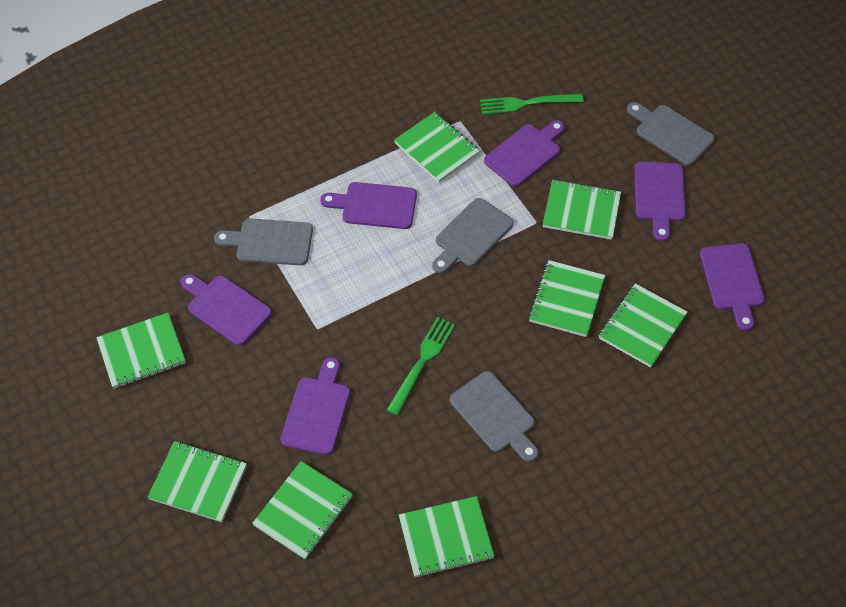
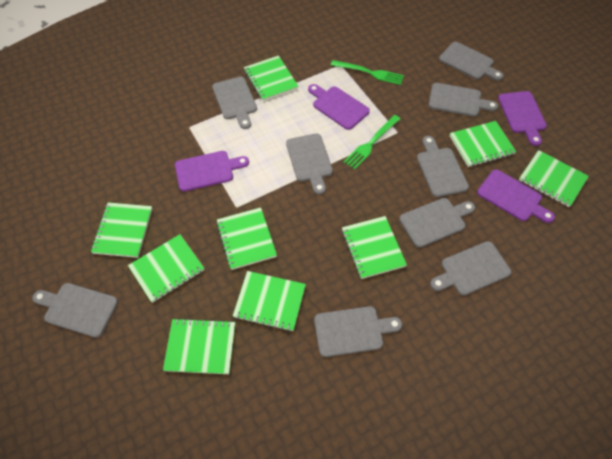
green notebook: 8 -> 9
grey cutting board: 4 -> 9
purple cutting board: 6 -> 4

